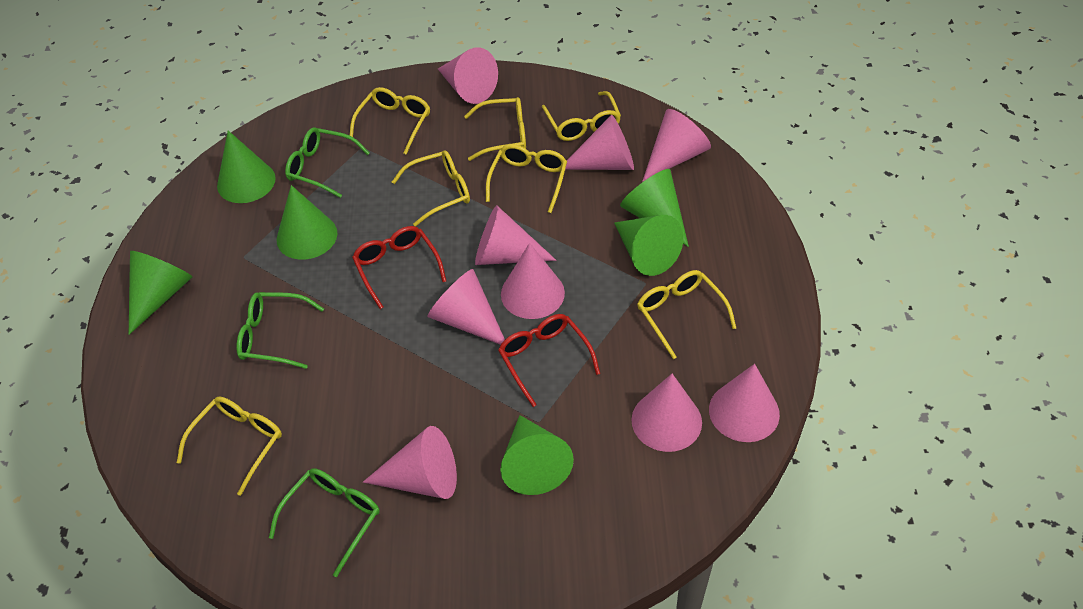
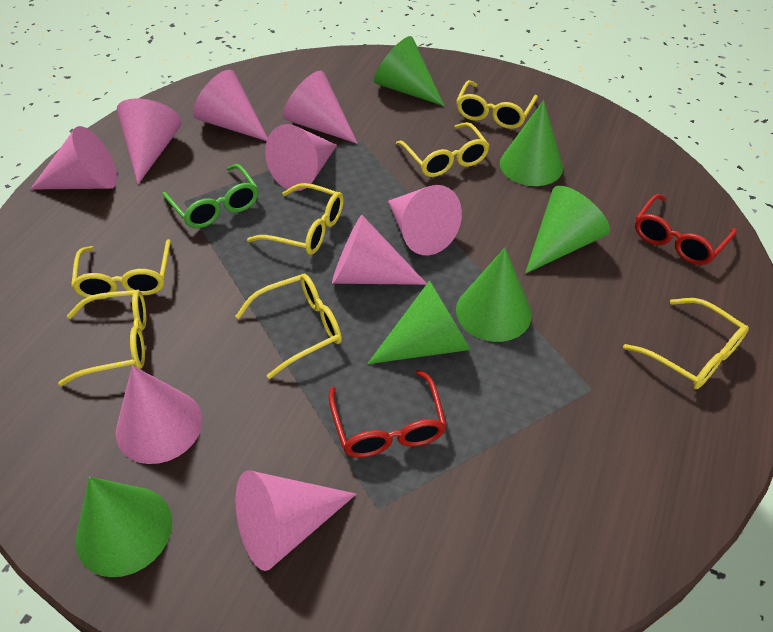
green glasses: 3 -> 1

